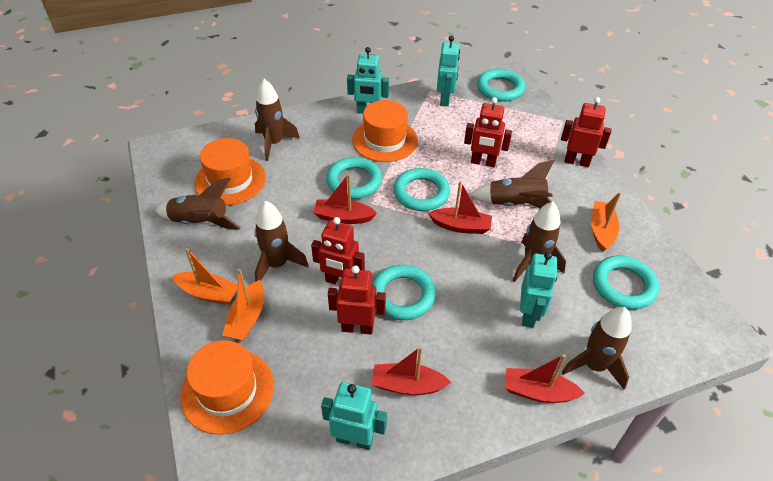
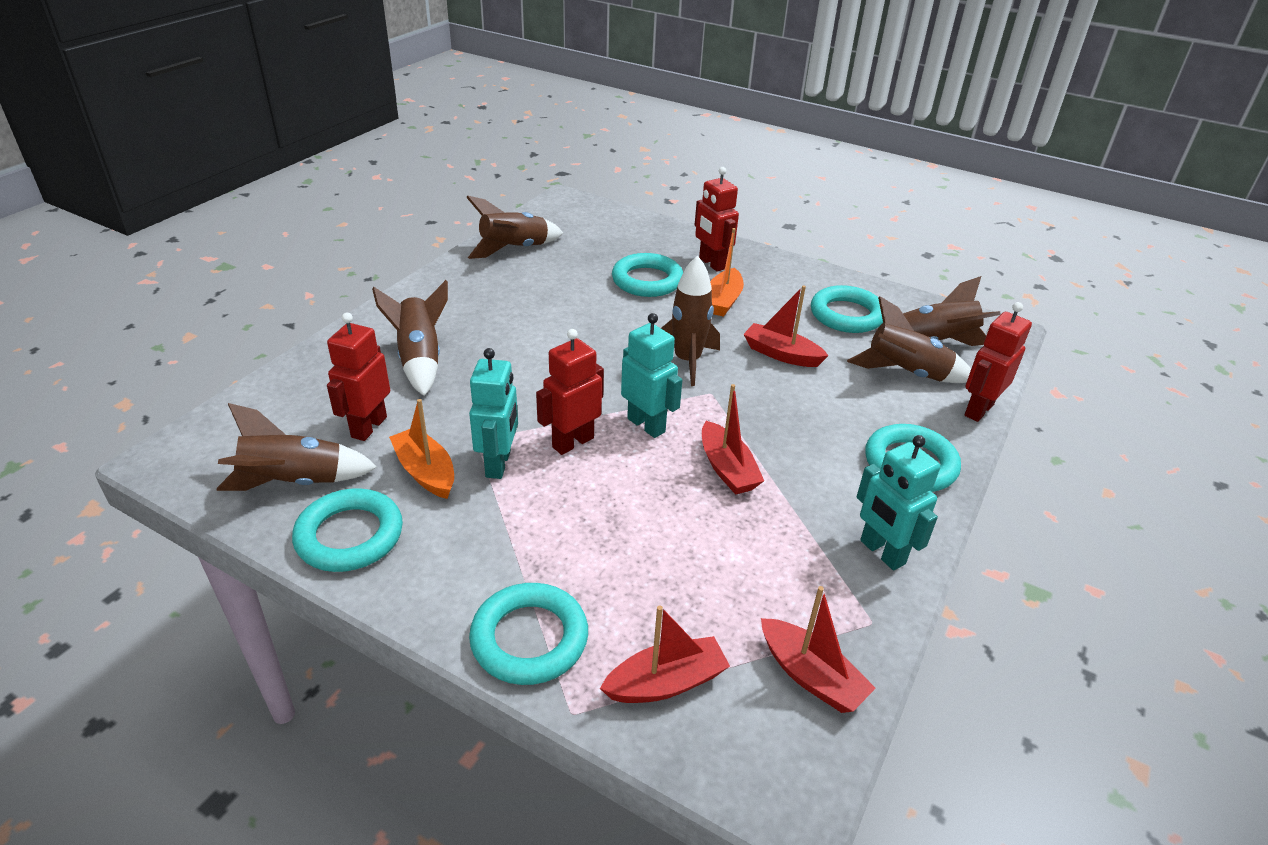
orange boat: 3 -> 2
orange hat: 3 -> 0
turquoise robot: 4 -> 3

